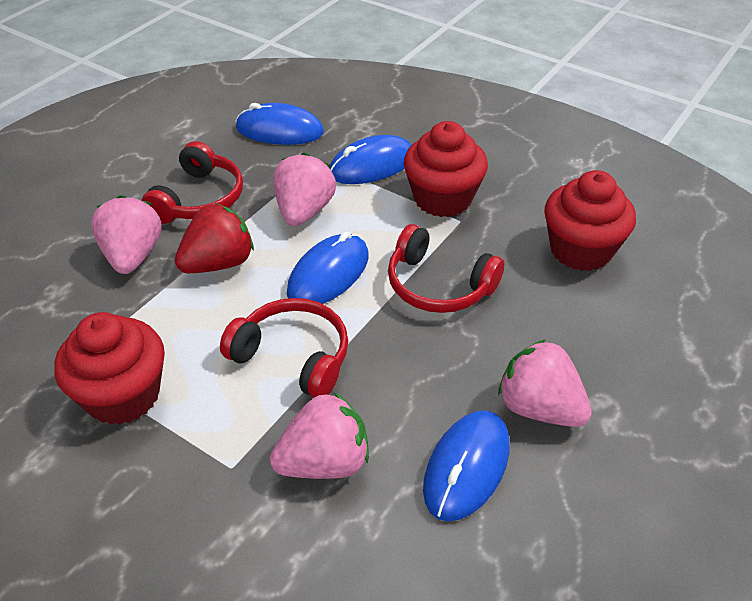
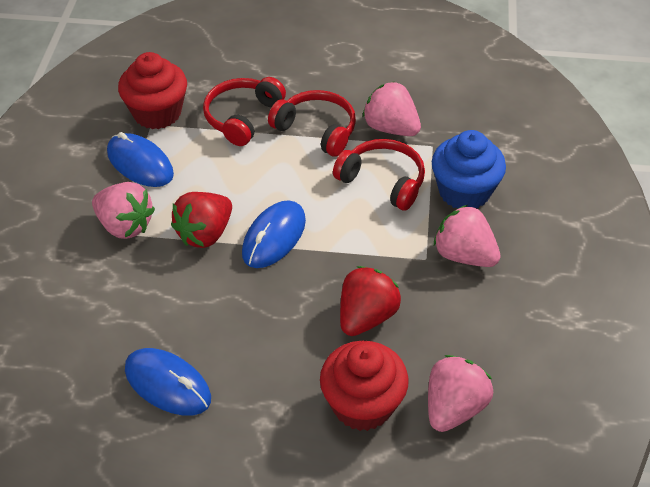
blue cupcake: 0 -> 1
blue mouse: 4 -> 3
red cupcake: 3 -> 2
red strawberry: 1 -> 2

